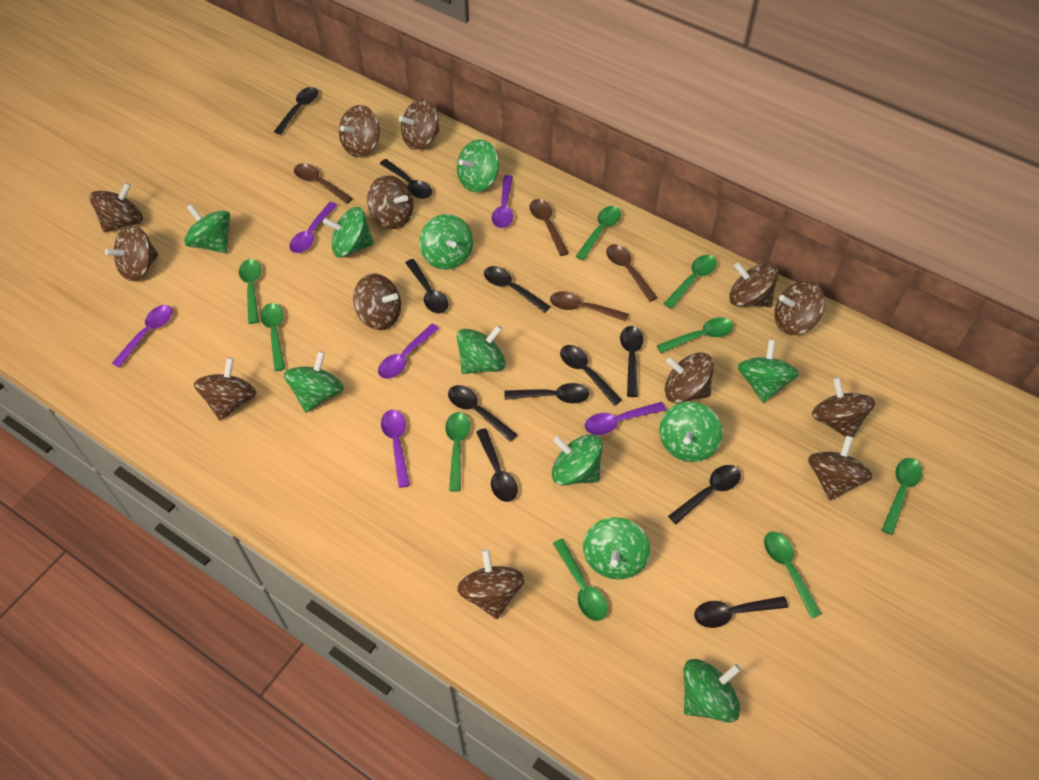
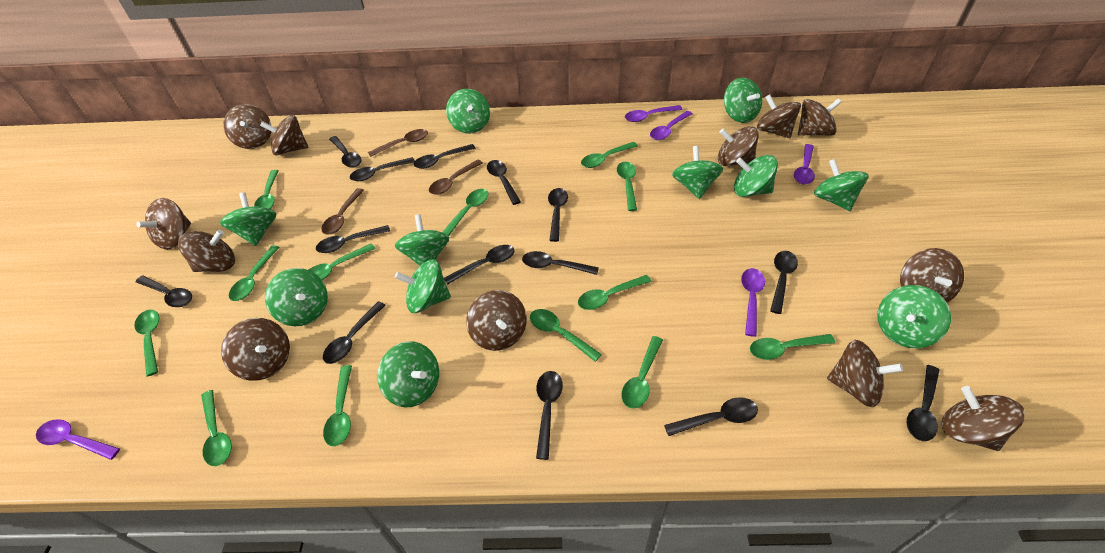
black spoon: 11 -> 14
brown spinning top: 13 -> 12
brown spoon: 4 -> 3
green spoon: 9 -> 13
purple spoon: 6 -> 5

